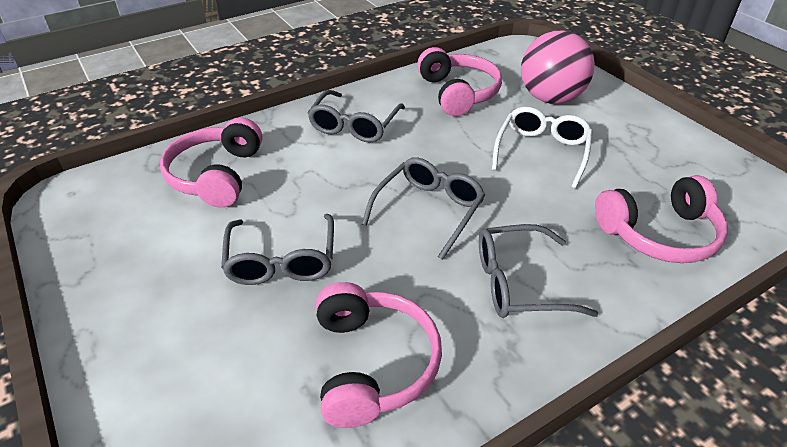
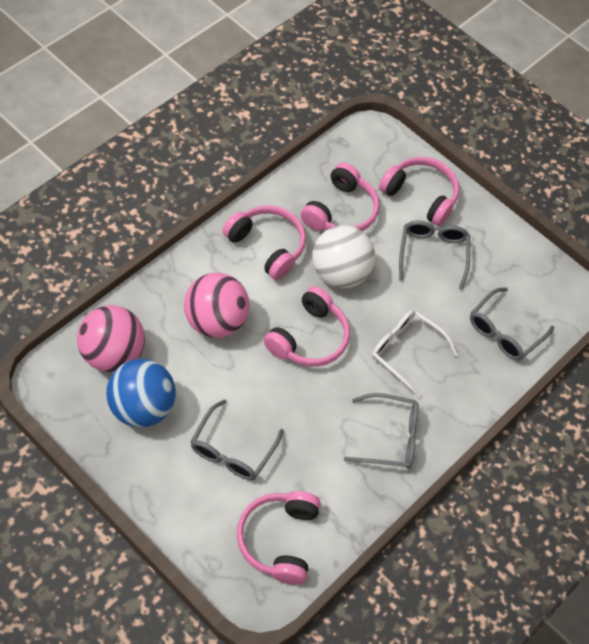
blue ball: 0 -> 1
pink ball: 1 -> 2
pink headphones: 4 -> 5
white ball: 0 -> 1

